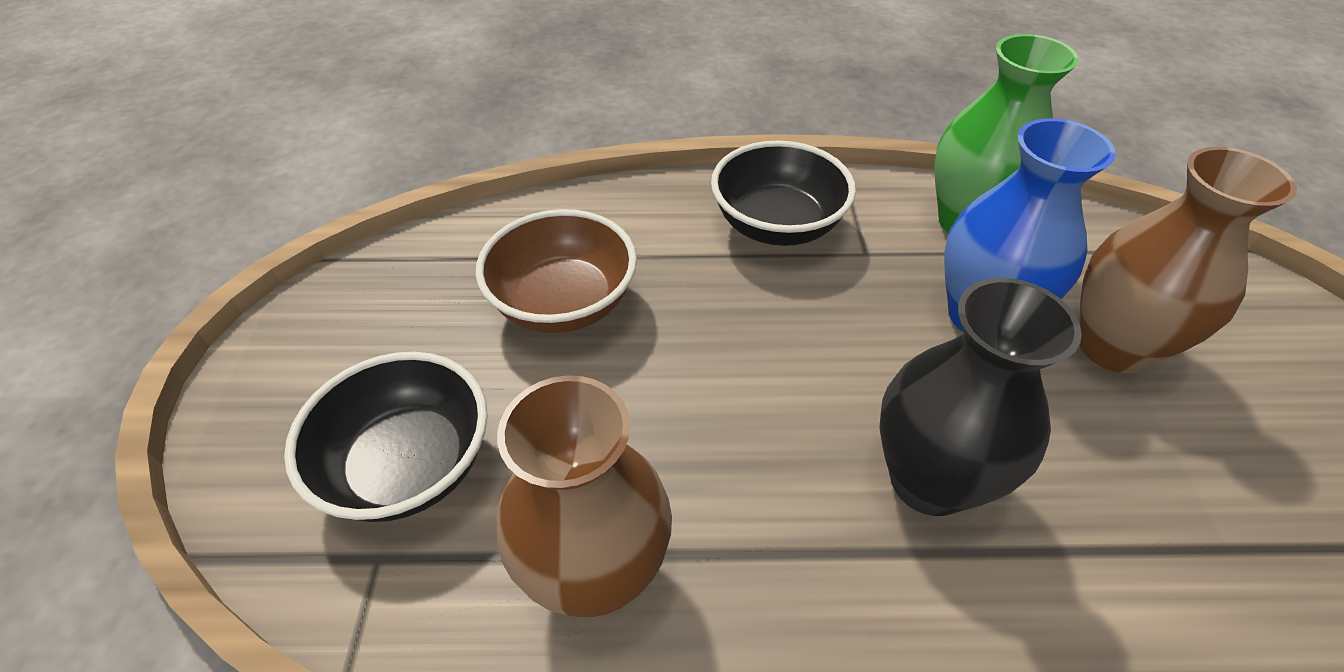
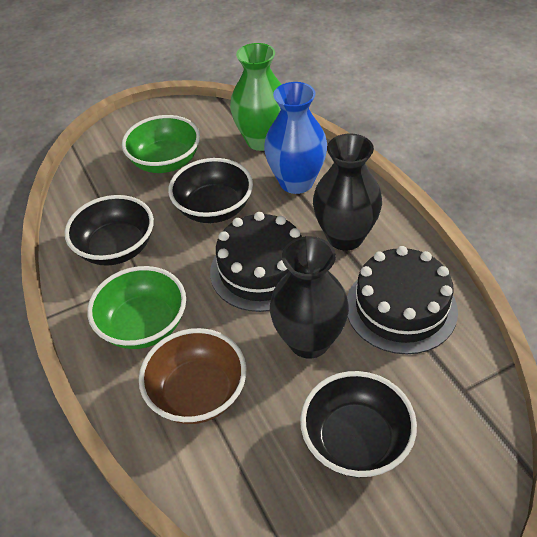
black bowl: 2 -> 3
black cake: 0 -> 2
black vase: 1 -> 2
brown vase: 2 -> 0
green bowl: 0 -> 2

